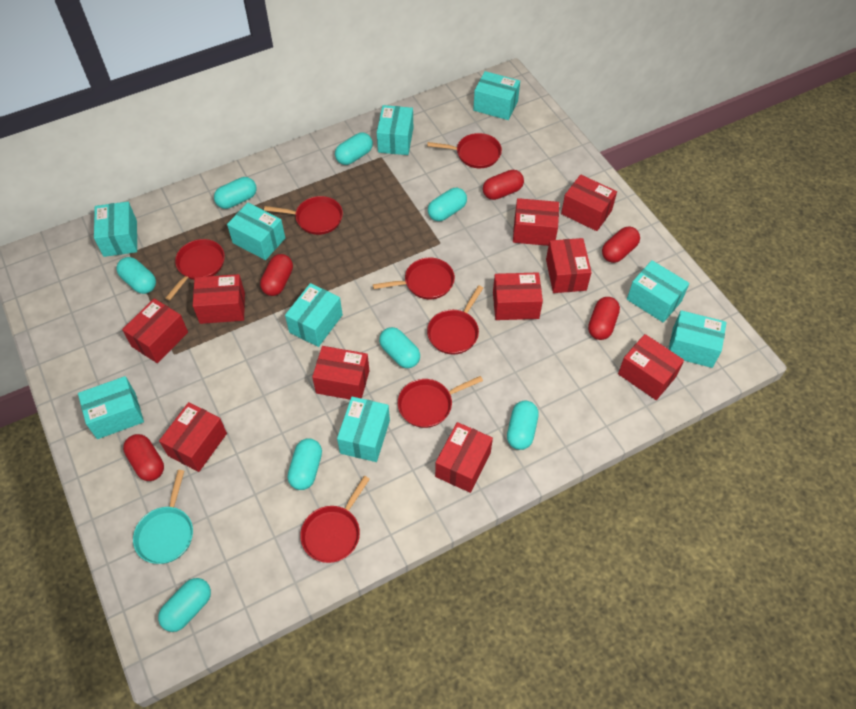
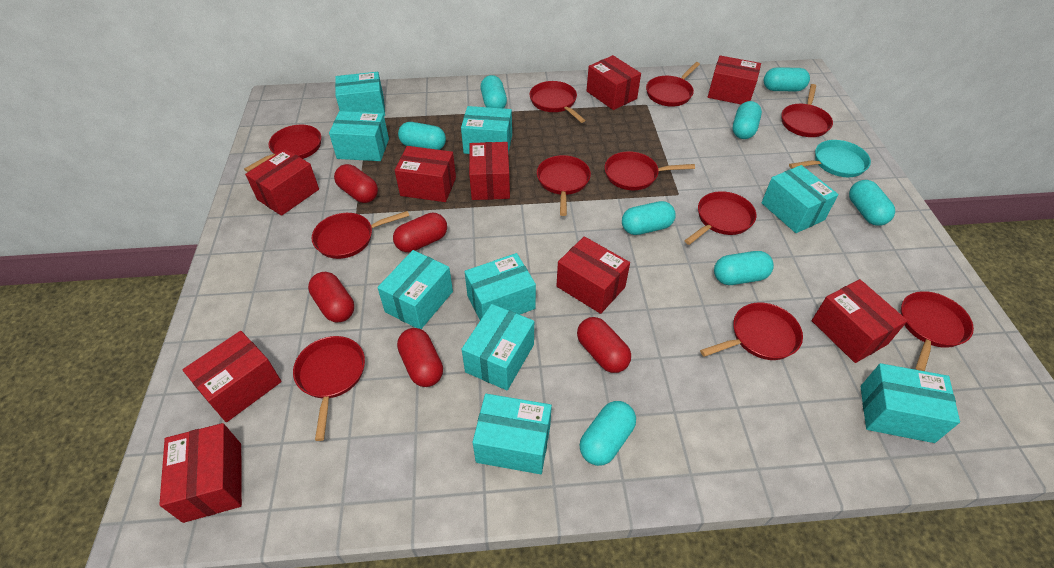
red box: 10 -> 9
red pan: 7 -> 11

